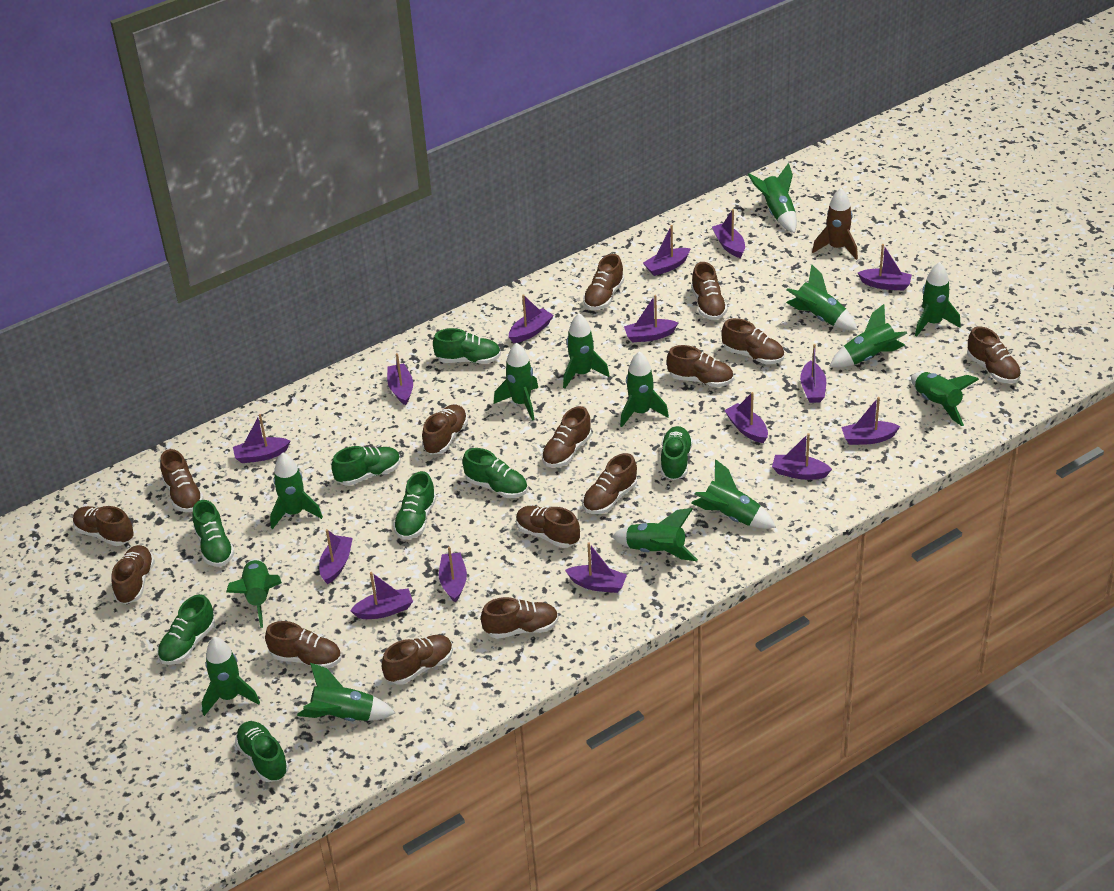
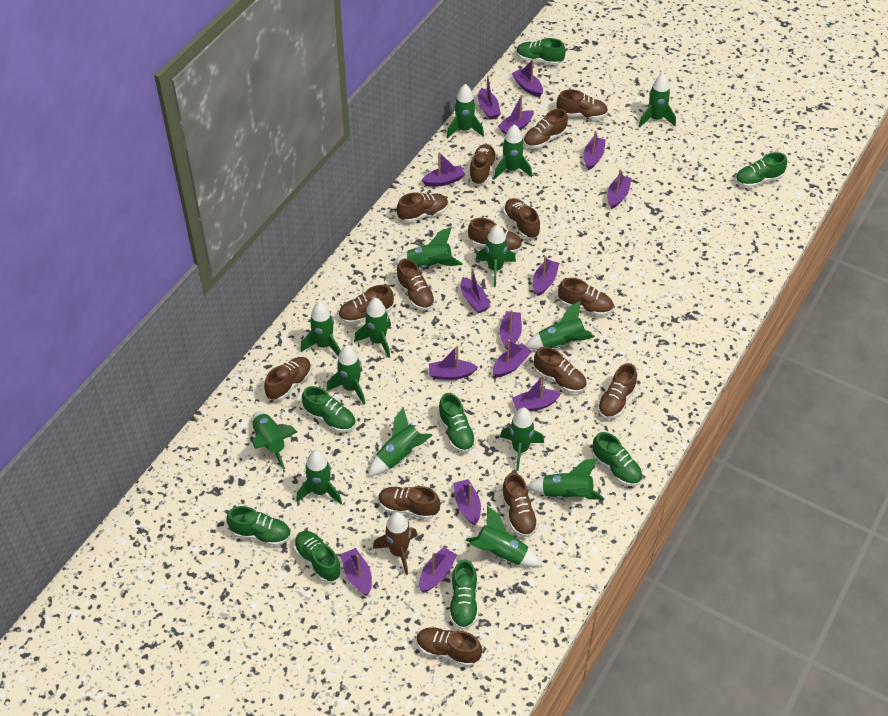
green rocket: 14 -> 15

